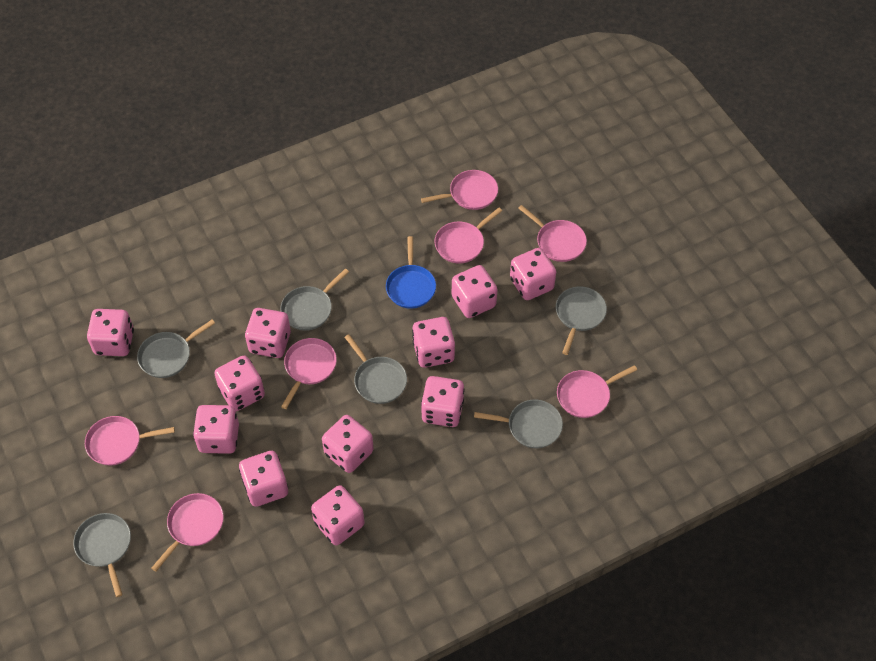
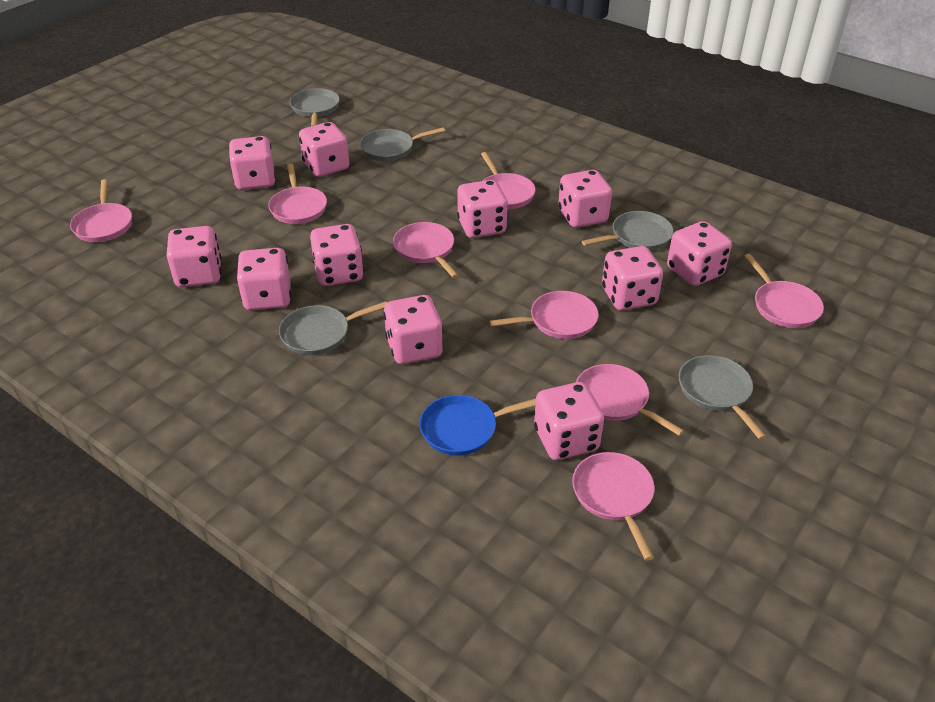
grey pan: 6 -> 5
pink pan: 7 -> 8

